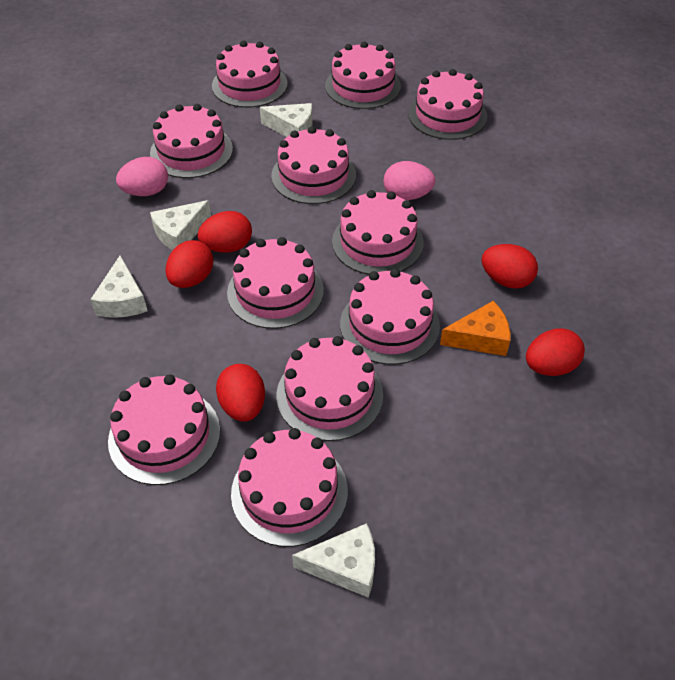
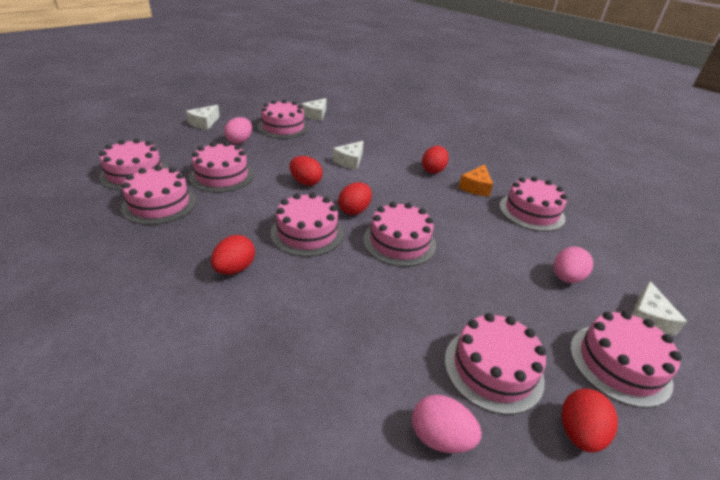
pink cake: 11 -> 9
pink egg: 2 -> 3

